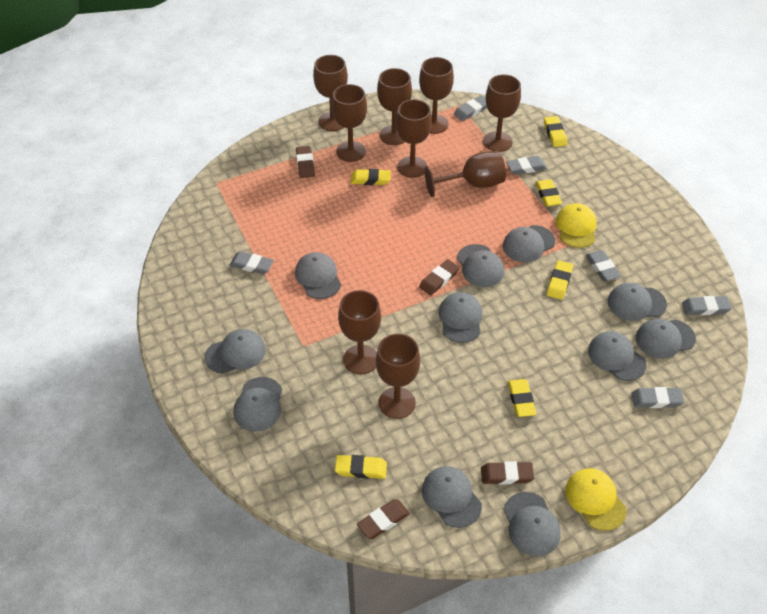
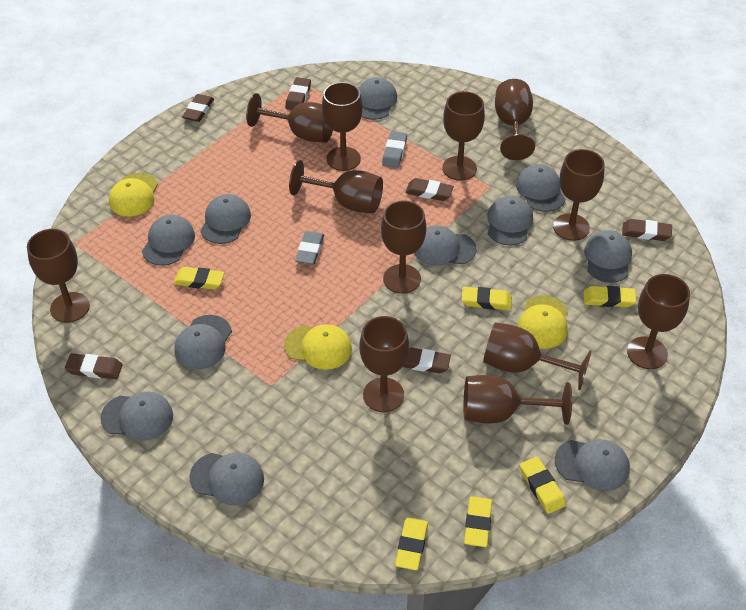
brown eraser: 4 -> 6
brown goblet: 9 -> 12
grey eraser: 6 -> 2
yellow cap: 2 -> 3

